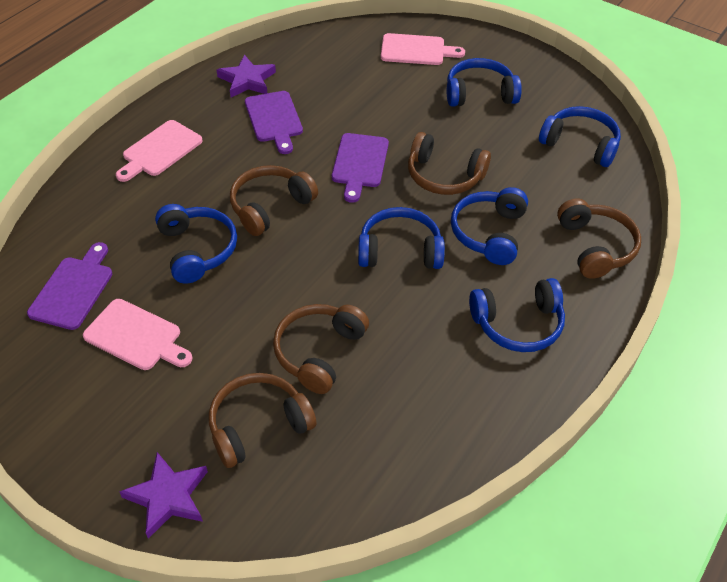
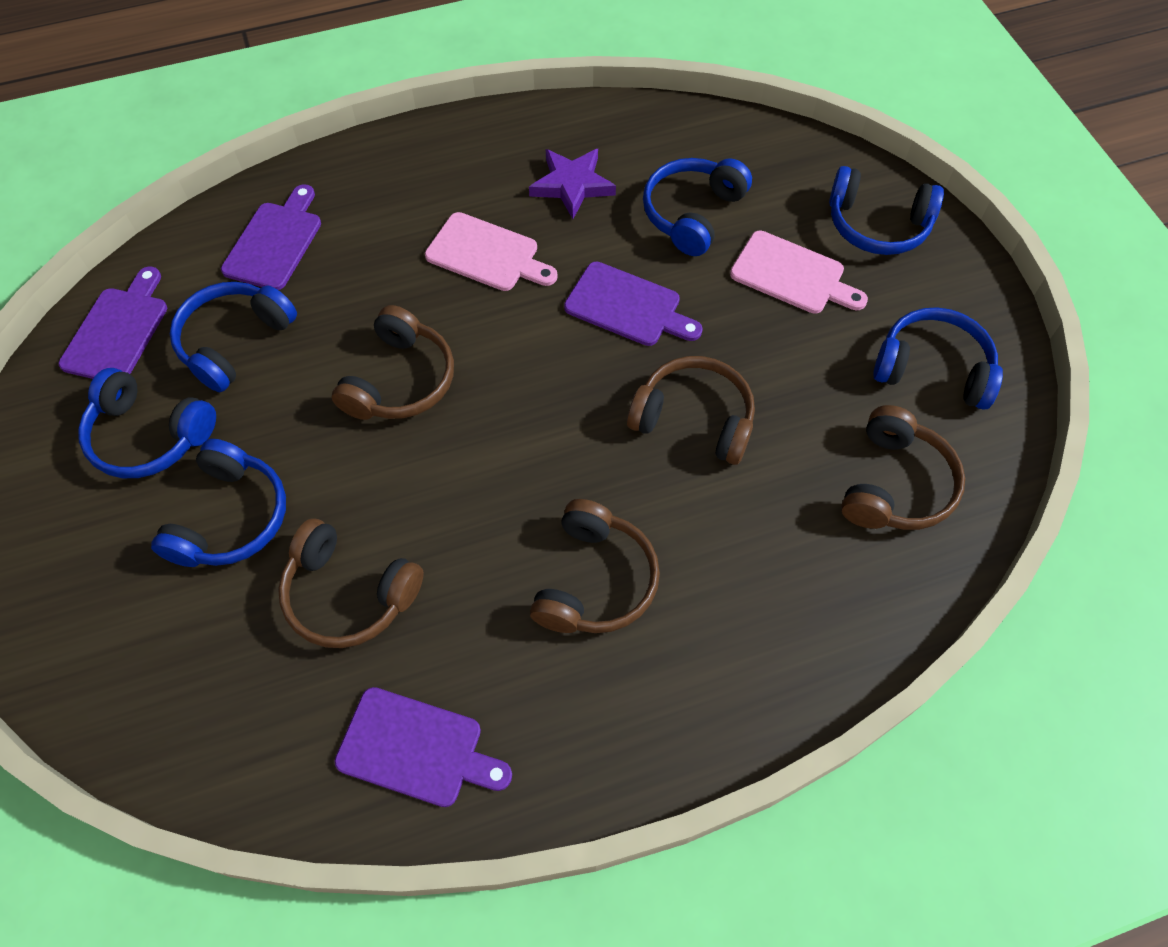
pink cutting board: 3 -> 2
purple cutting board: 3 -> 4
purple star: 2 -> 1

